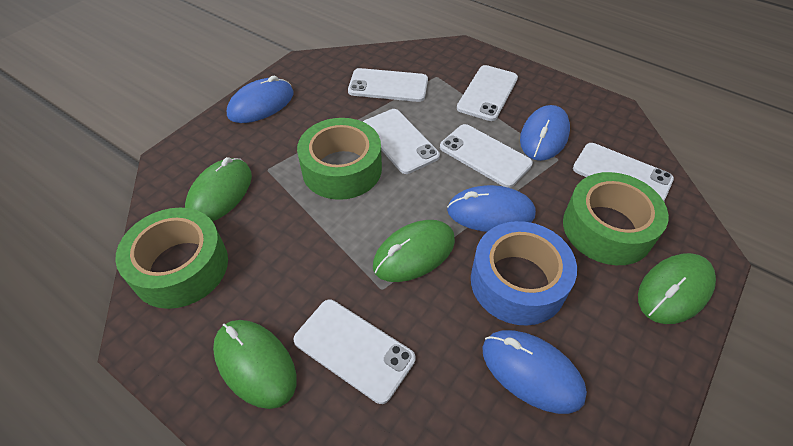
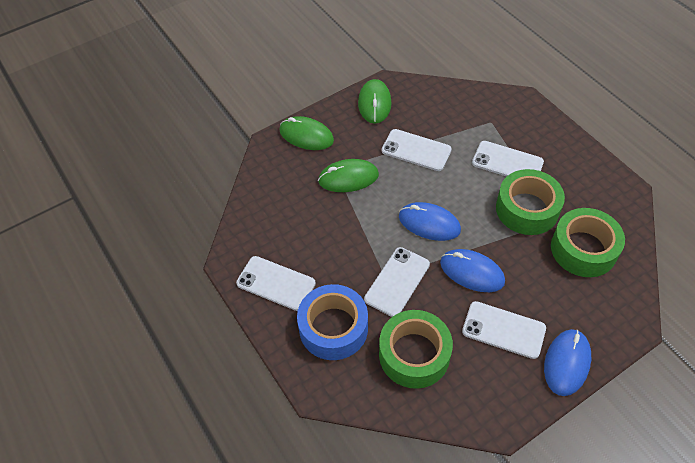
blue mouse: 4 -> 3
green mouse: 4 -> 3
white phone: 6 -> 5

